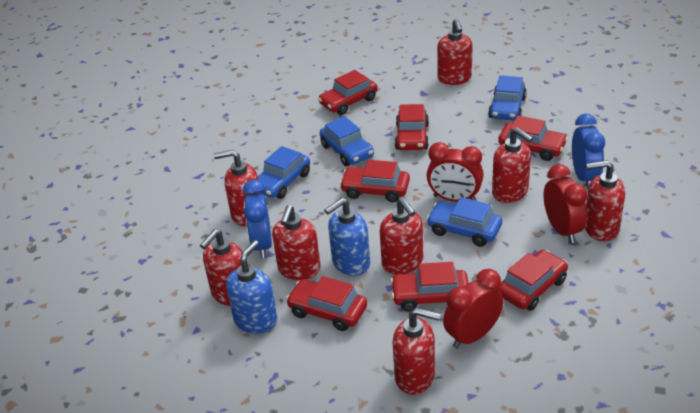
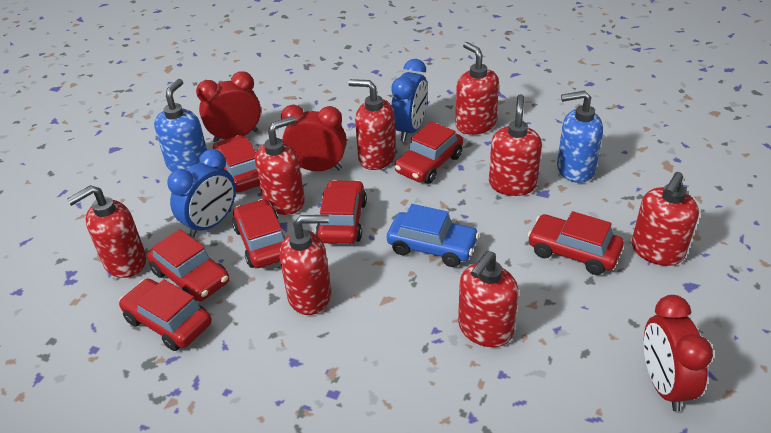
blue car: 4 -> 1

